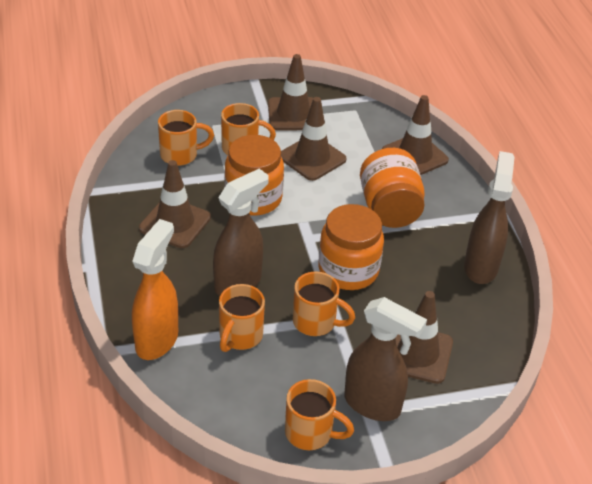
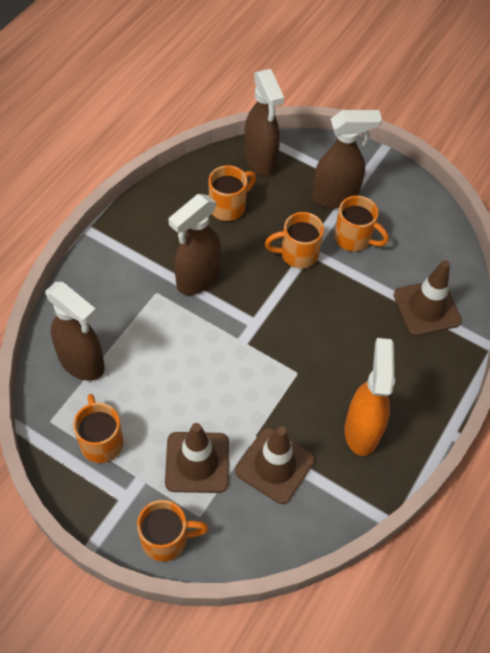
brown spray bottle: 3 -> 4
brown traffic cone: 5 -> 3
orange jar: 3 -> 0

